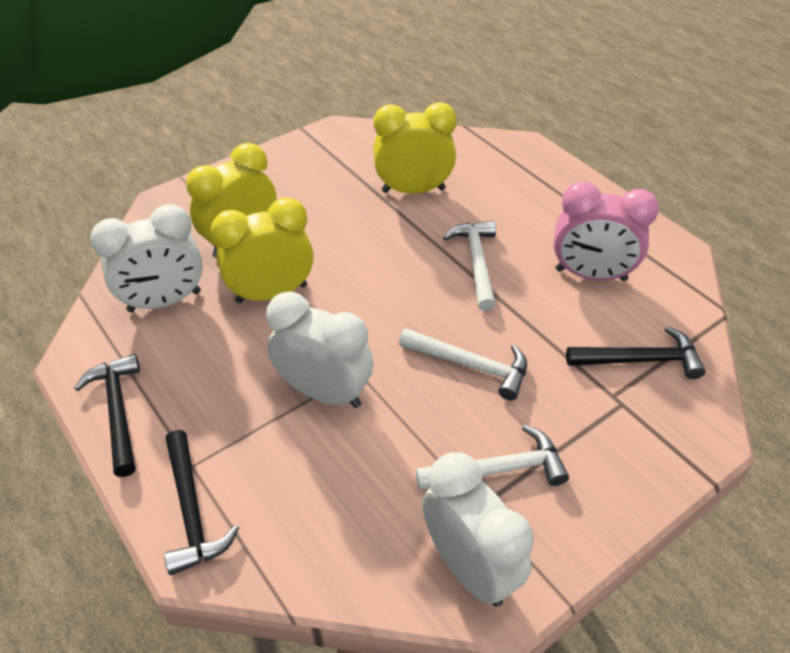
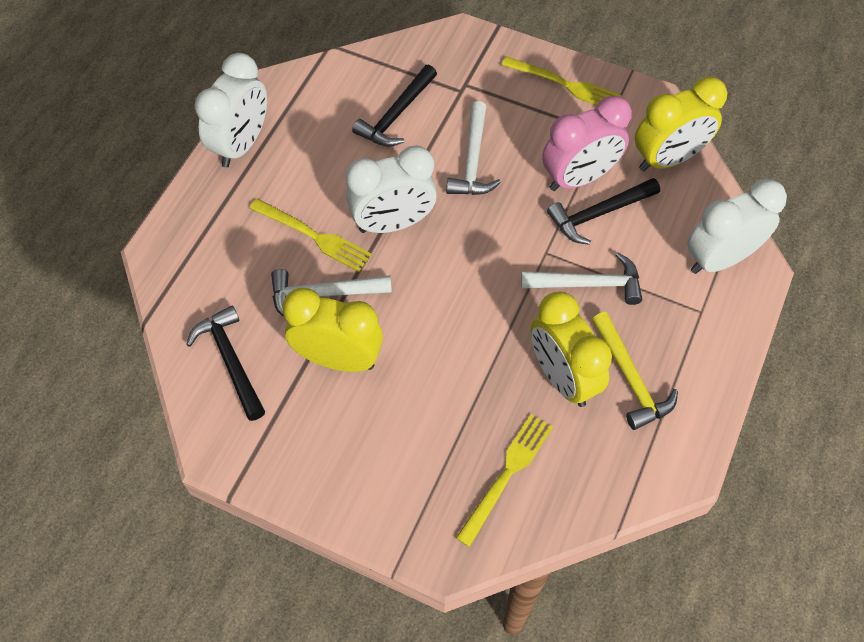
yellow fork: 0 -> 3
yellow hammer: 0 -> 1

